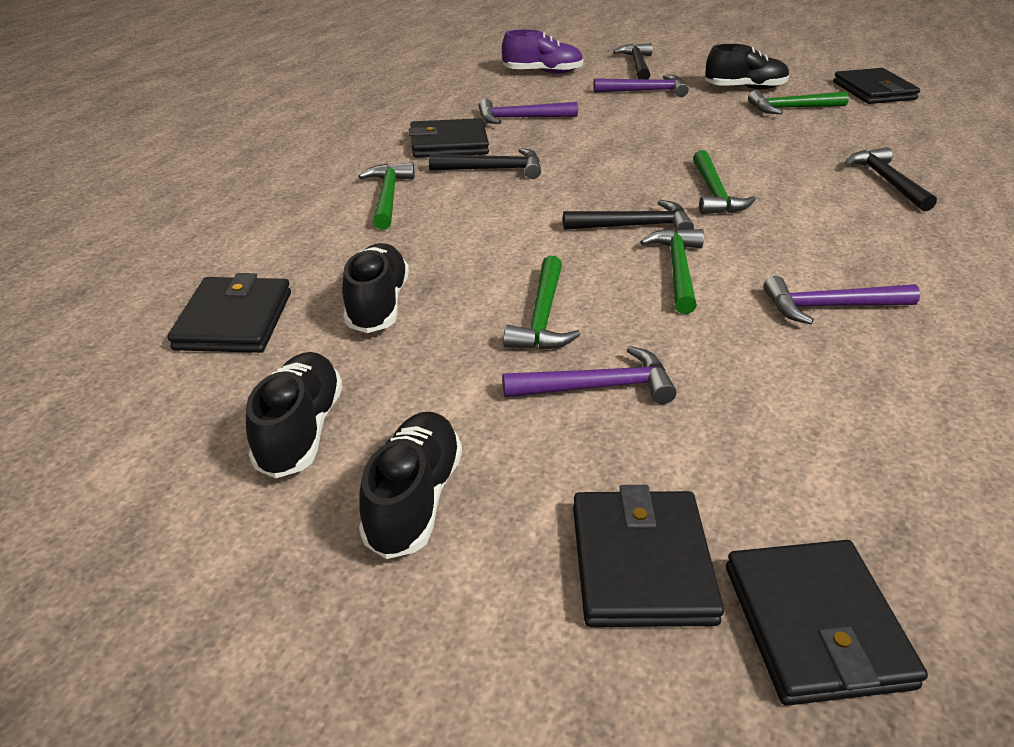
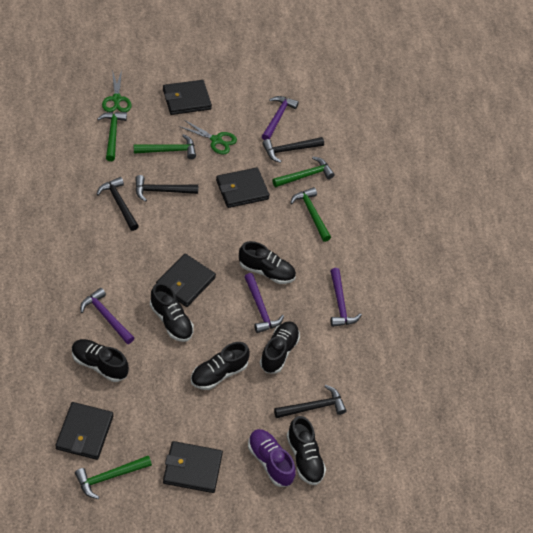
black shoe: 4 -> 6
green scissors: 0 -> 2

